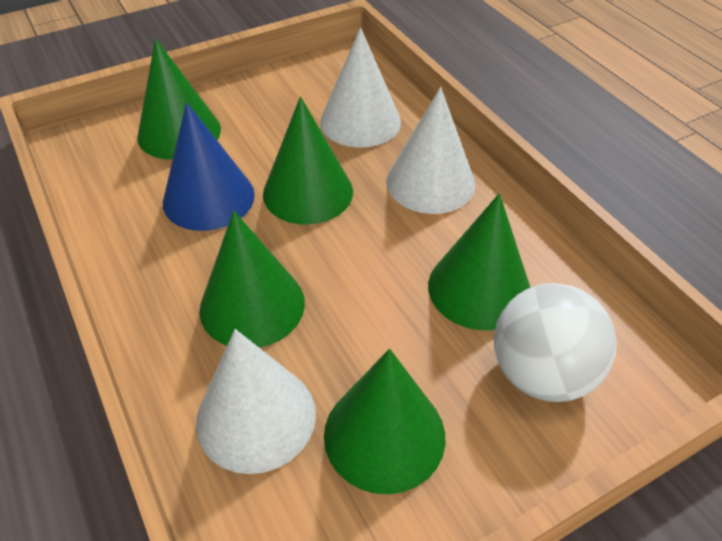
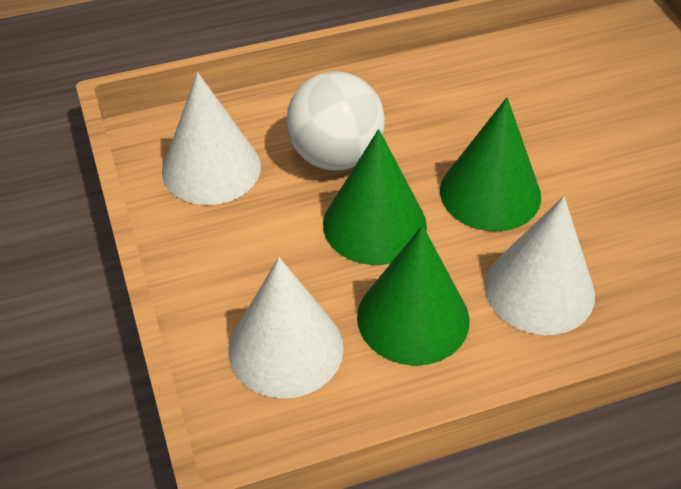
blue cone: 1 -> 0
green cone: 5 -> 3

